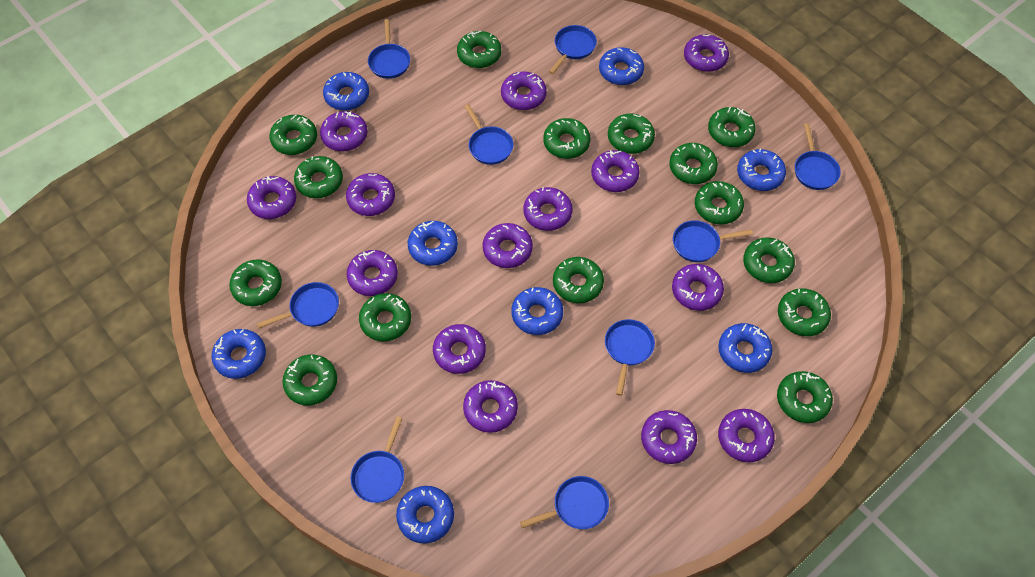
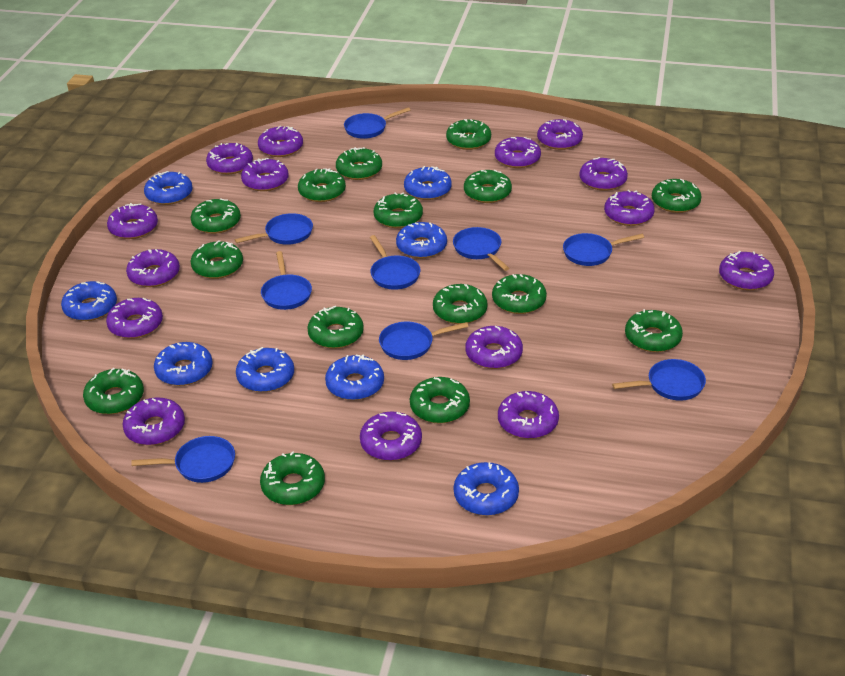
purple donut: 14 -> 15

